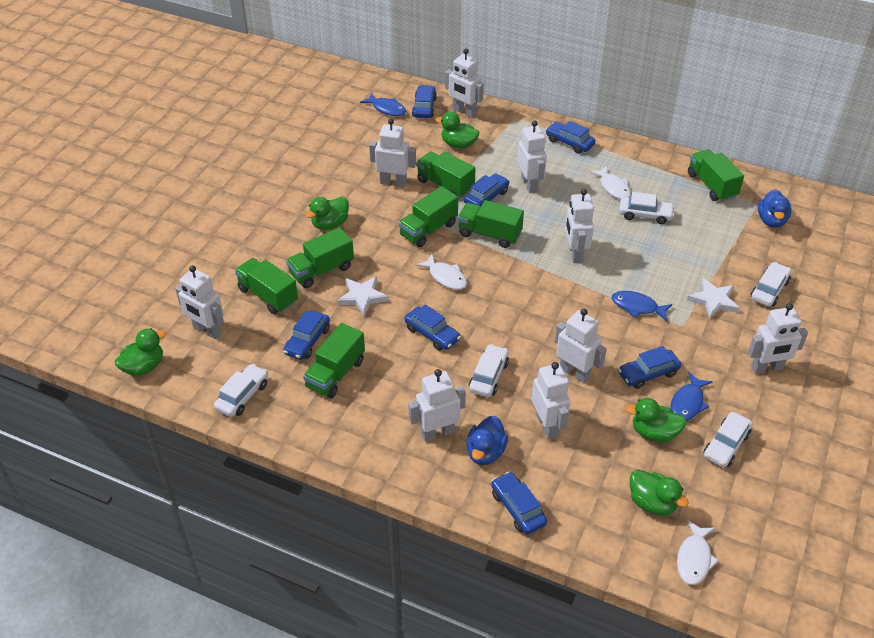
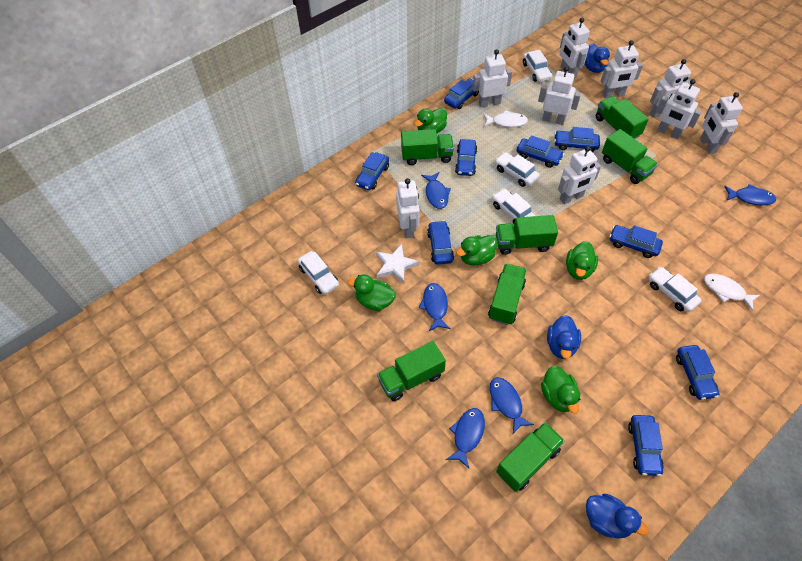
blue car: 7 -> 9
blue duck: 2 -> 3
blue fish: 3 -> 5
white fish: 3 -> 2
white star: 2 -> 1

